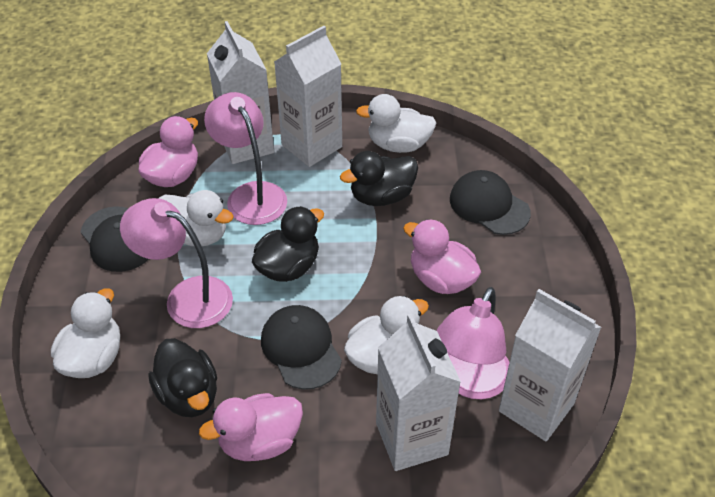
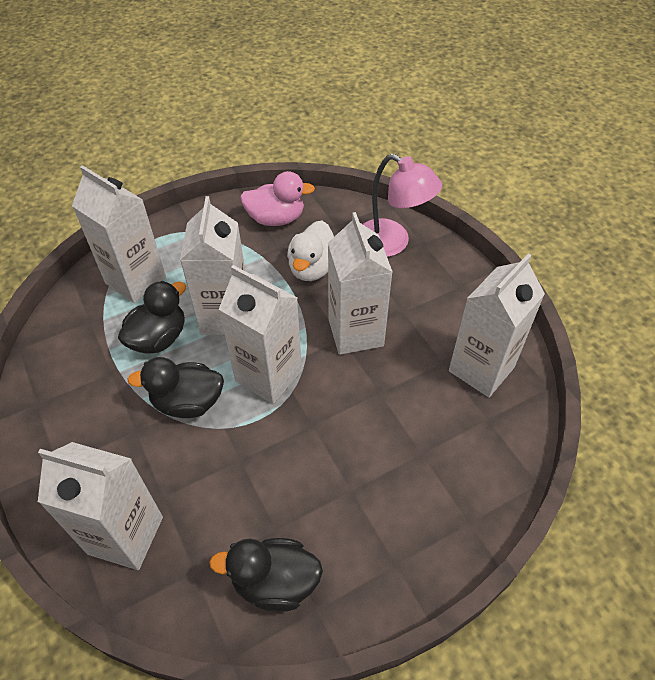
black cap: 3 -> 0
pink duck: 3 -> 1
pink lamp: 3 -> 1
white carton: 4 -> 6
white duck: 4 -> 1

